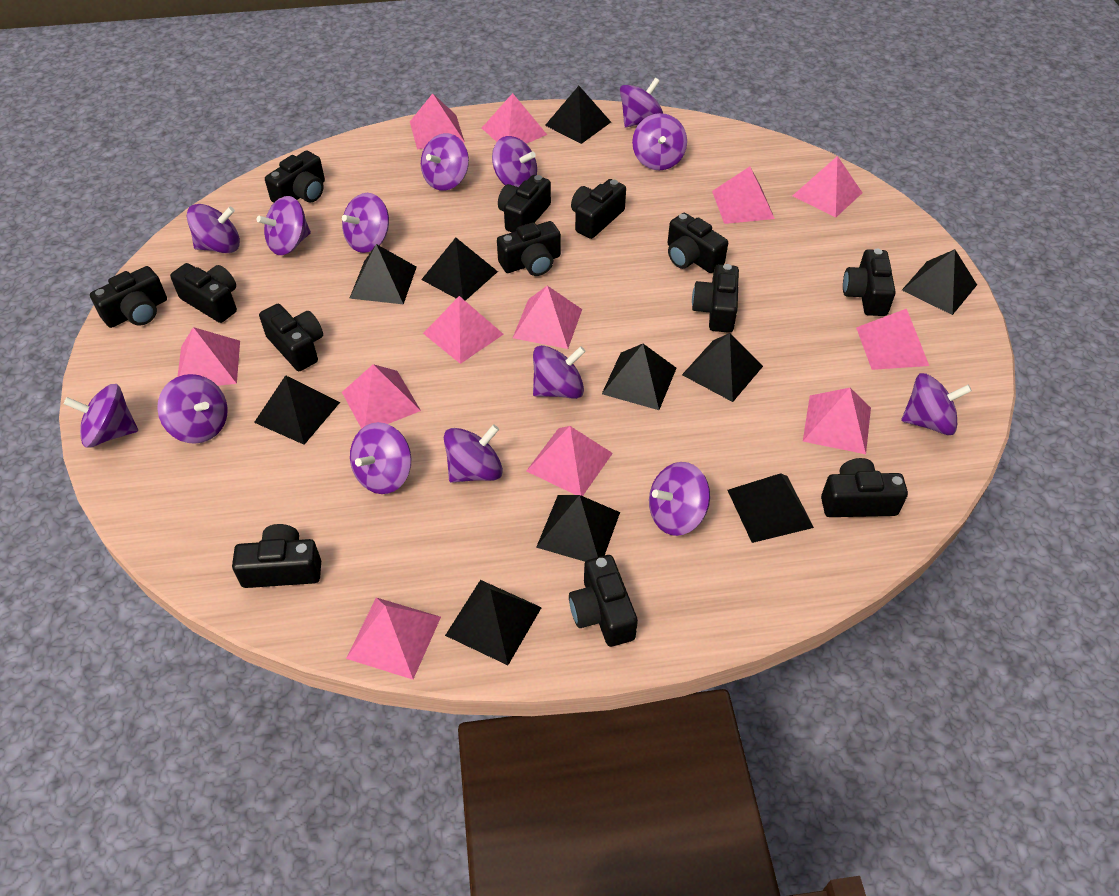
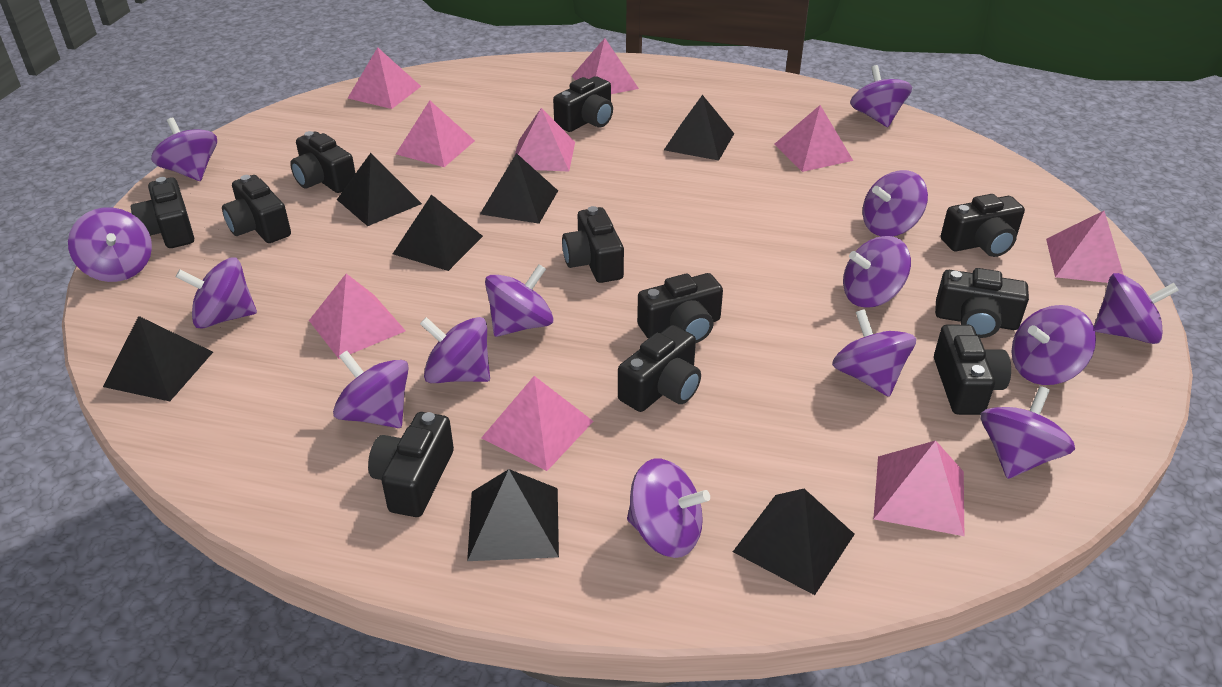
black camera: 13 -> 11
black pyramid: 10 -> 7
pink pyramid: 12 -> 9

